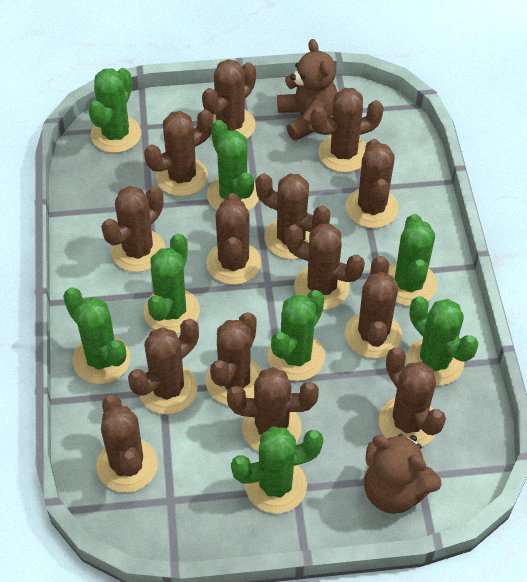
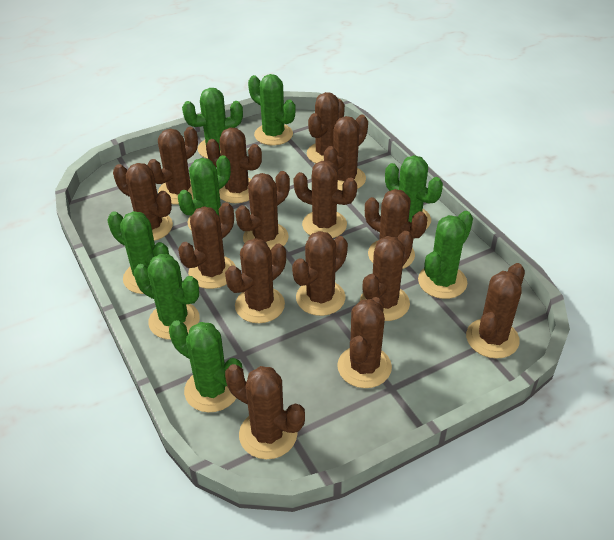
brown cactus: 14 -> 15
brown teddy bear: 2 -> 0

